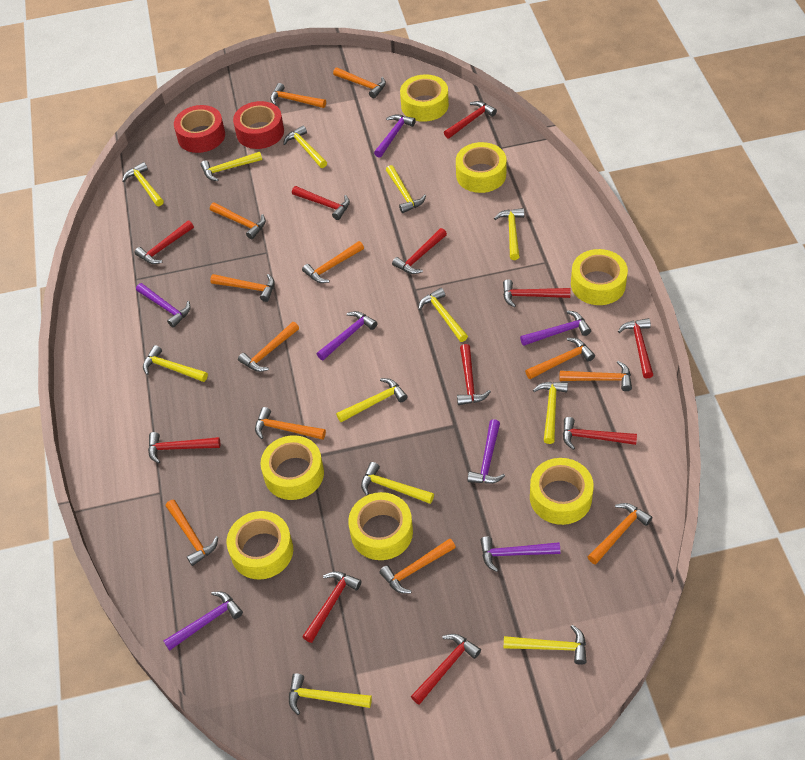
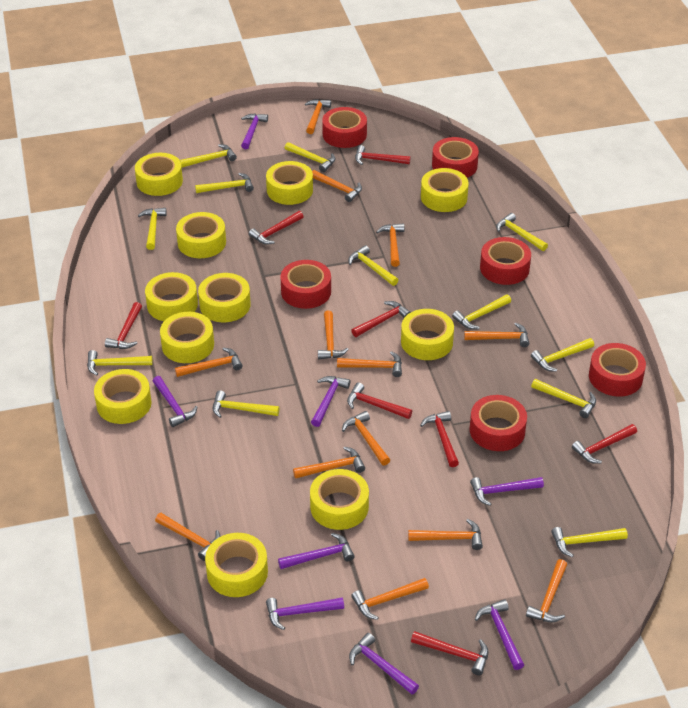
orange hammer: 12 -> 13
purple hammer: 7 -> 8
red hammer: 11 -> 8
red tape: 2 -> 6
yellow tape: 7 -> 11

